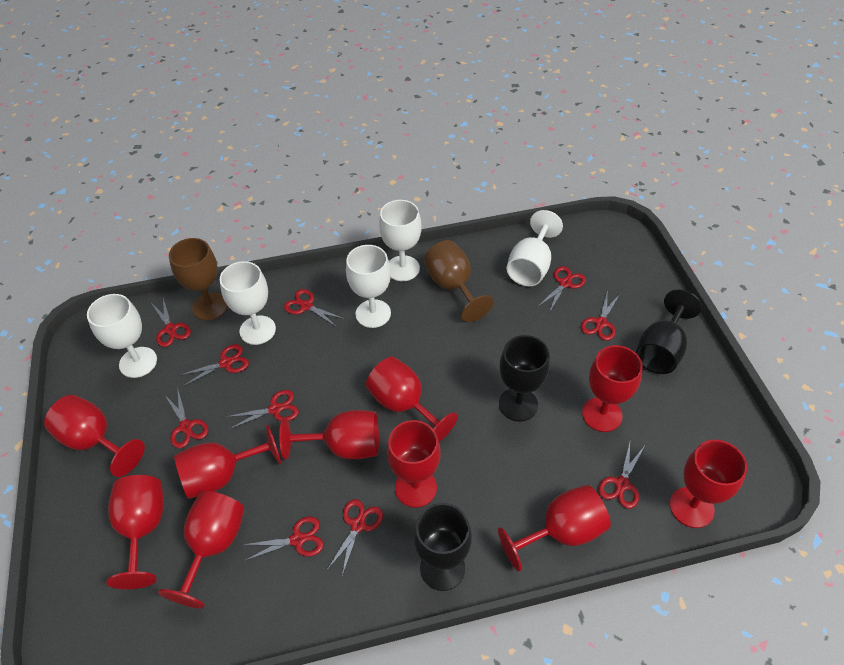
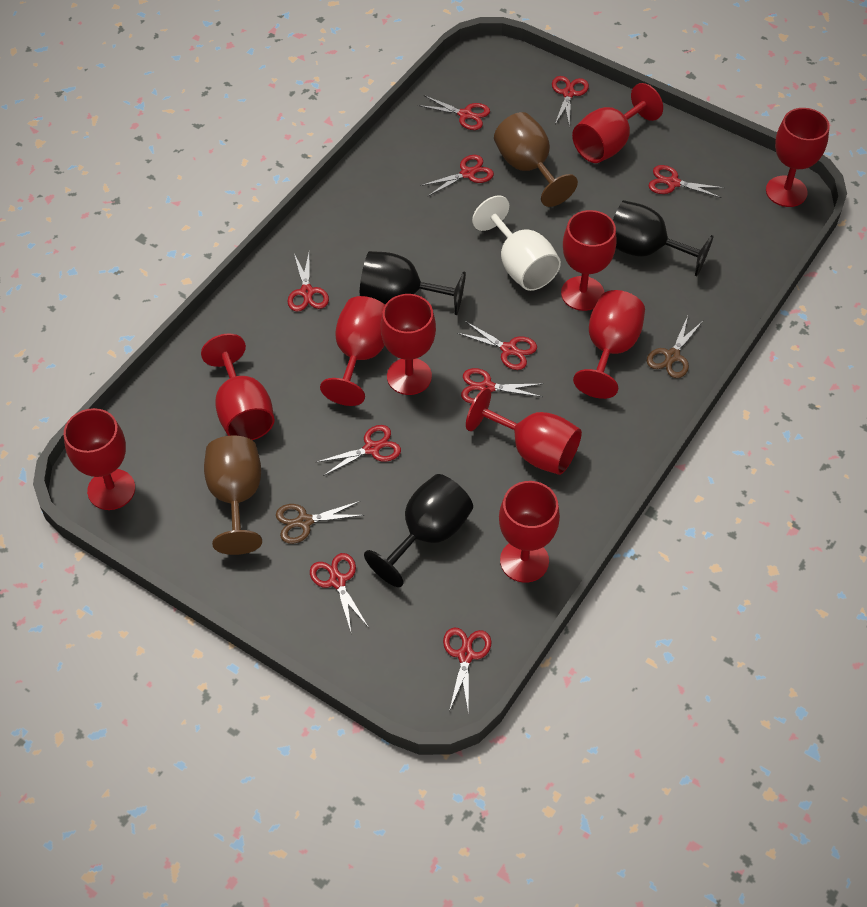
brown scissors: 0 -> 2
white goblet: 5 -> 1

